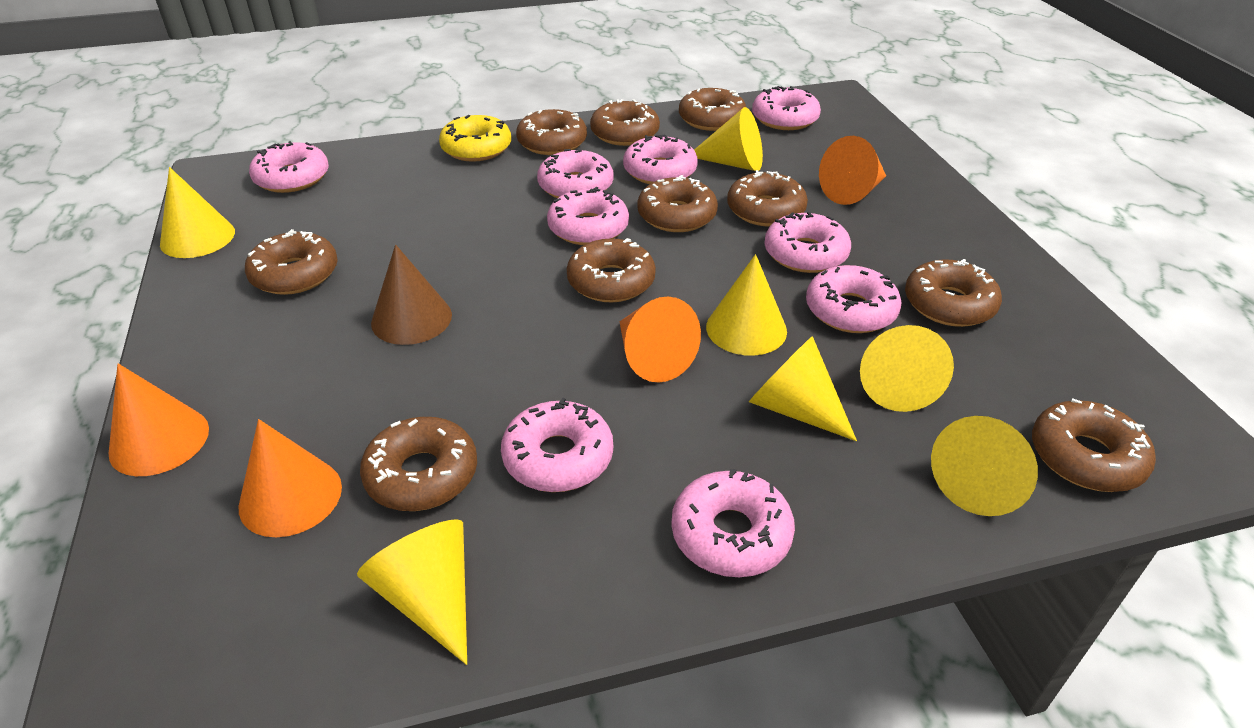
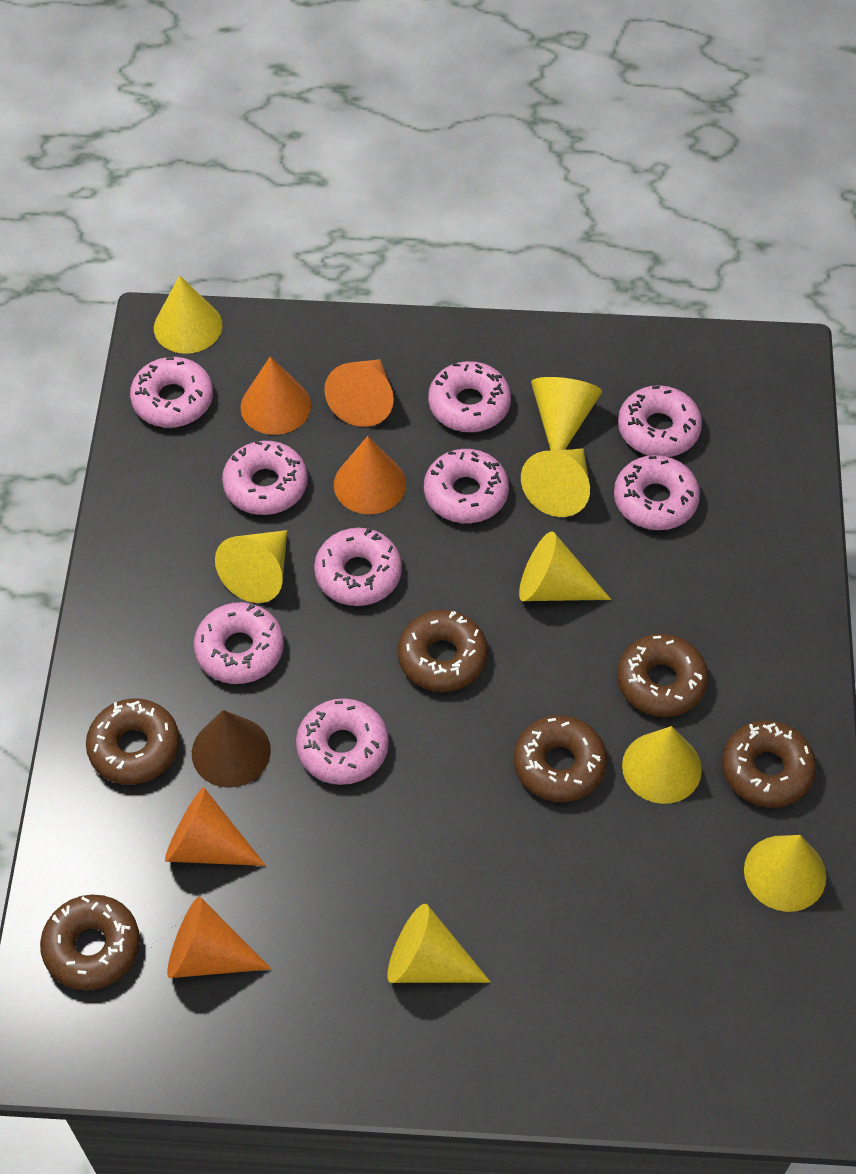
brown donut: 10 -> 6
orange cone: 4 -> 5
yellow cone: 7 -> 8
yellow donut: 1 -> 0

